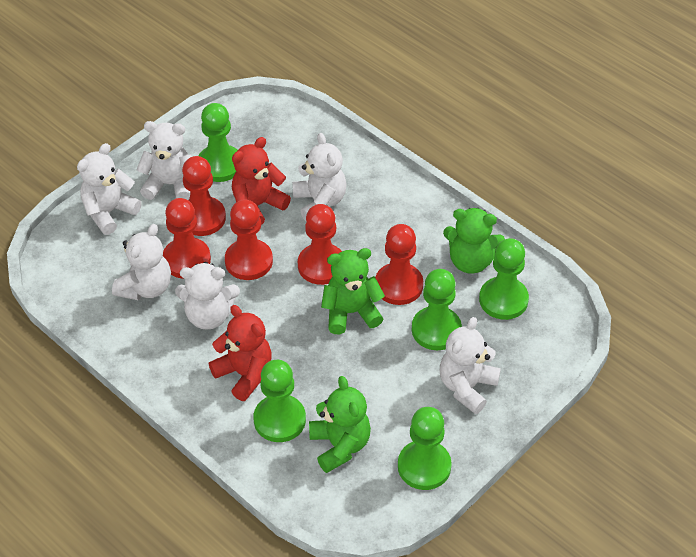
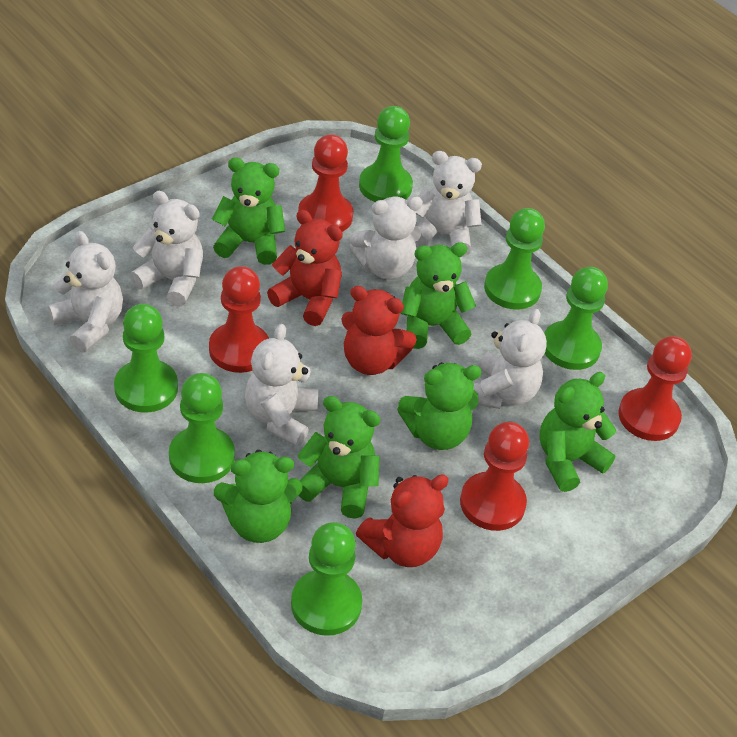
green pawn: 5 -> 6
green teddy bear: 3 -> 6
red pawn: 5 -> 4
red teddy bear: 2 -> 3

